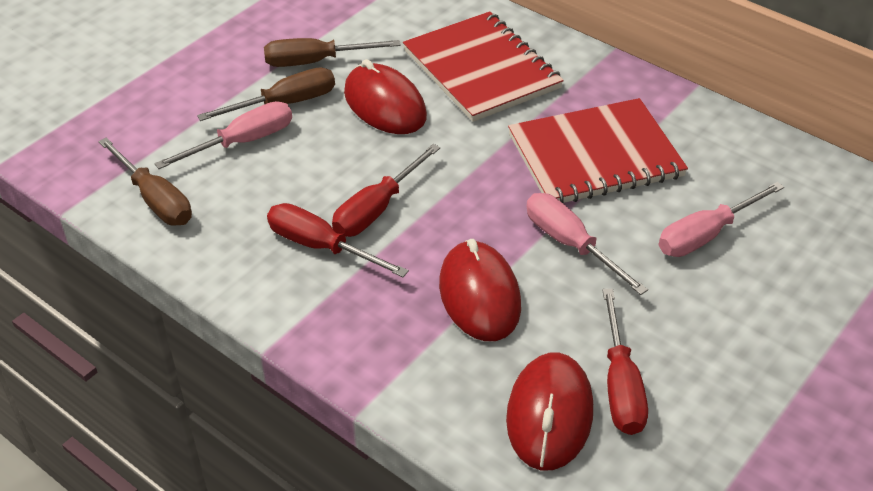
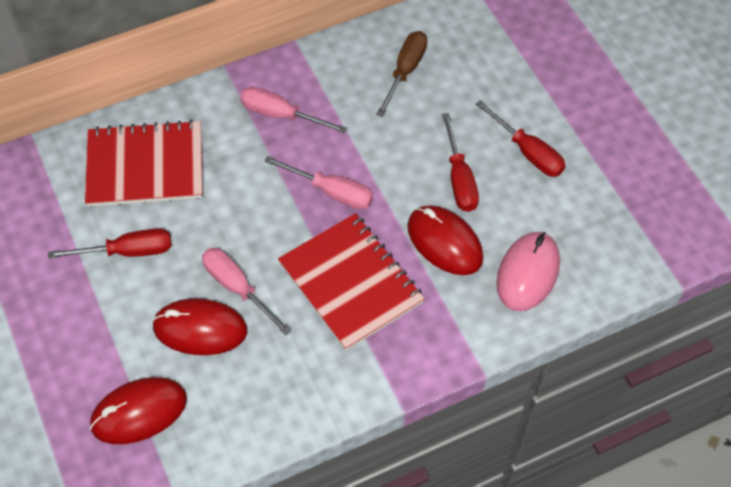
brown screwdriver: 3 -> 1
pink mouse: 0 -> 1

